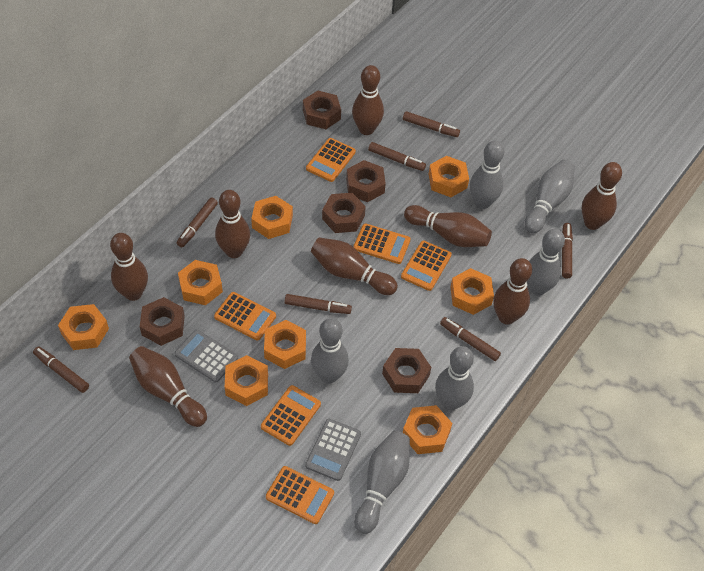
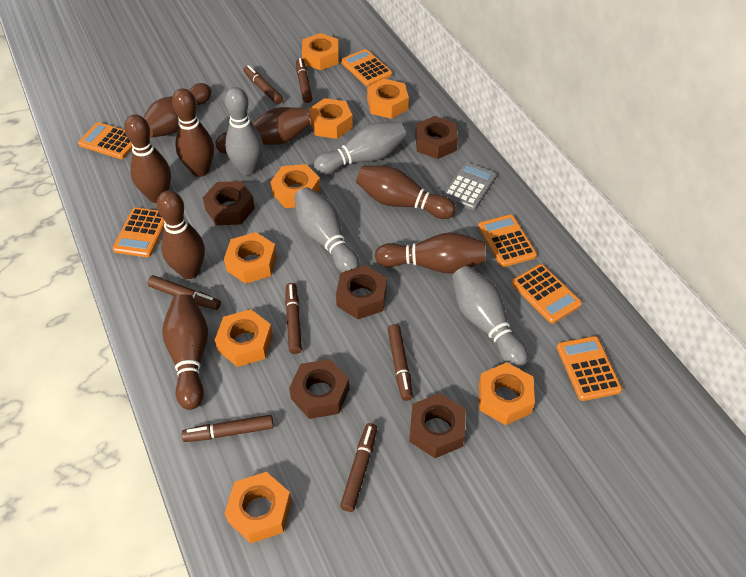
grey bowling pin: 6 -> 4
grey calculator: 2 -> 1

